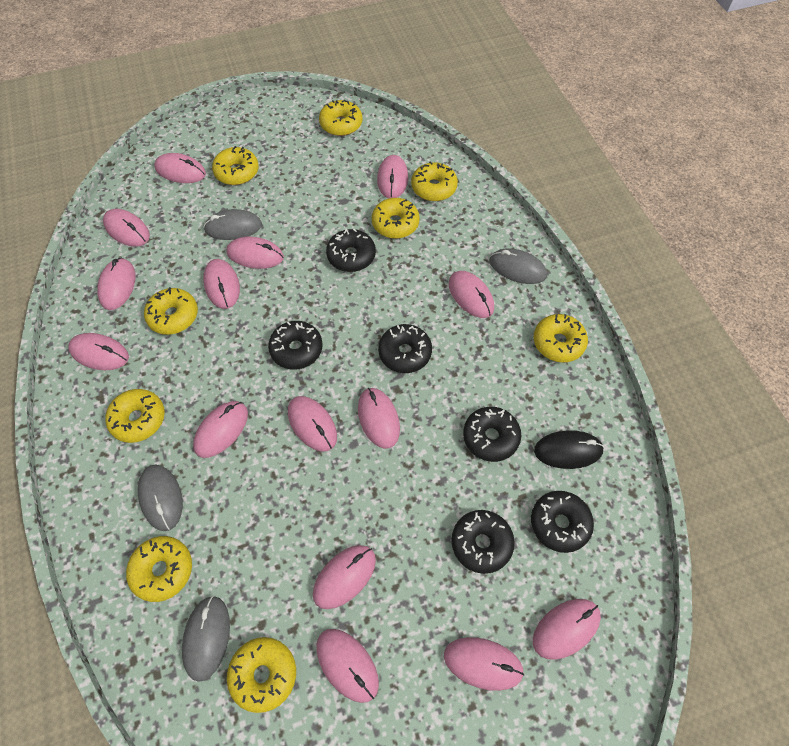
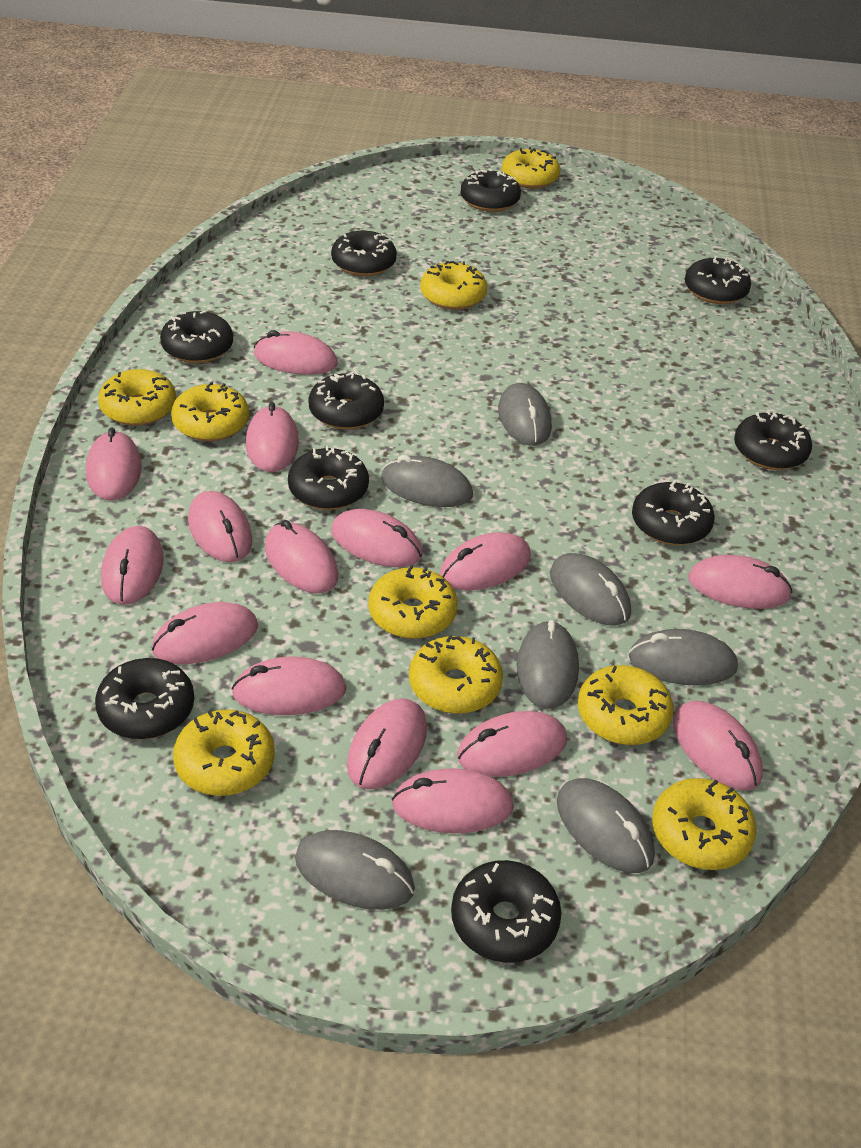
black donut: 6 -> 10
black mouse: 1 -> 0
grey mouse: 4 -> 7

